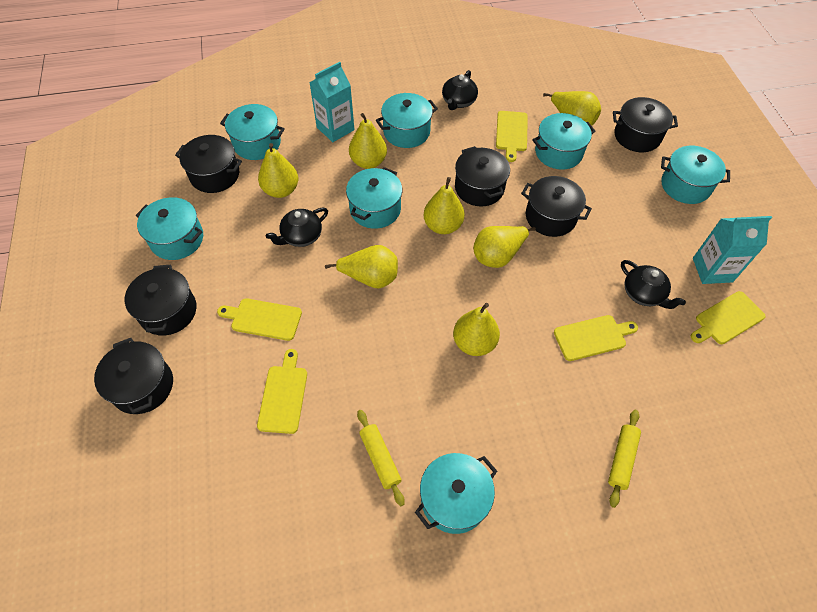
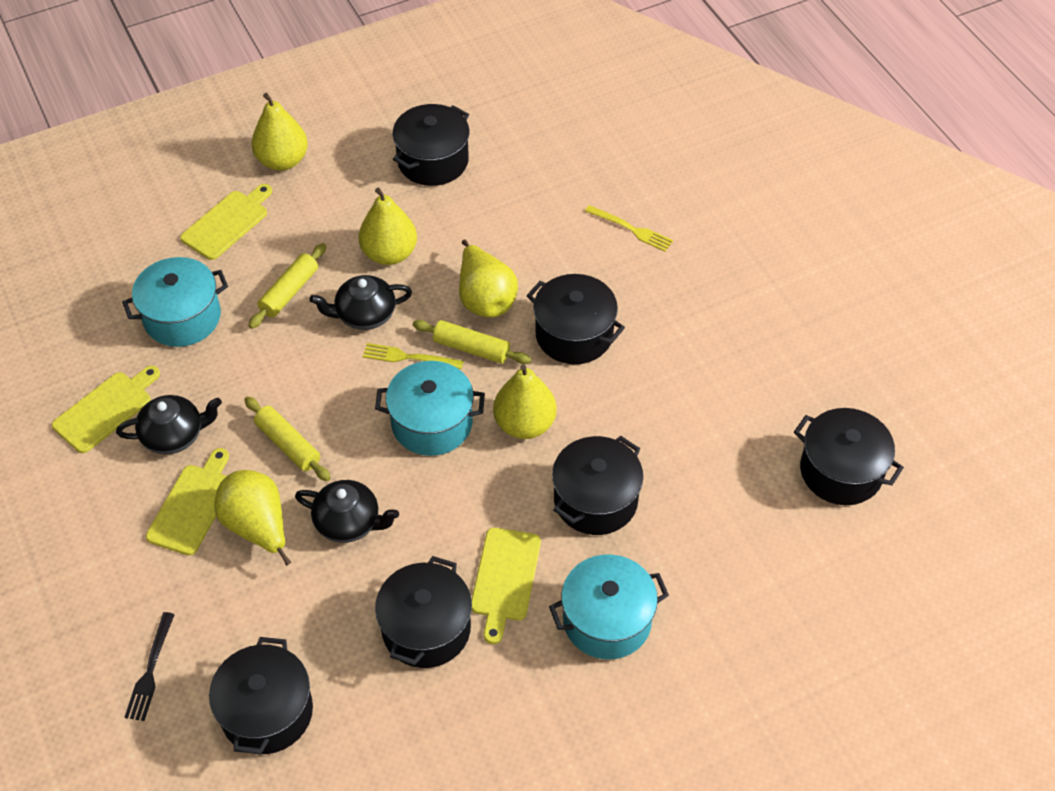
black fork: 0 -> 1
turquoise carton: 2 -> 0
turquoise pot: 7 -> 3
yellow cutting board: 5 -> 4
yellow fork: 0 -> 2
yellow pear: 7 -> 5
yellow rolling pin: 2 -> 3

